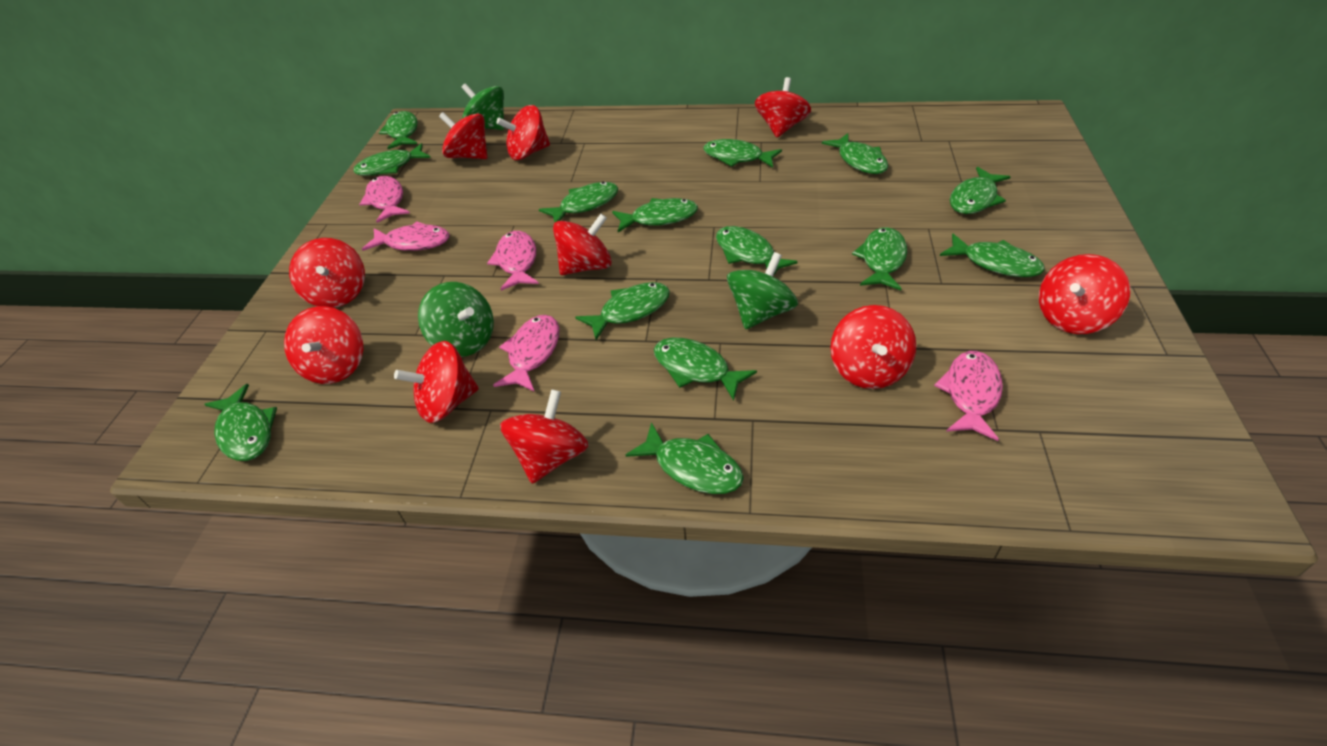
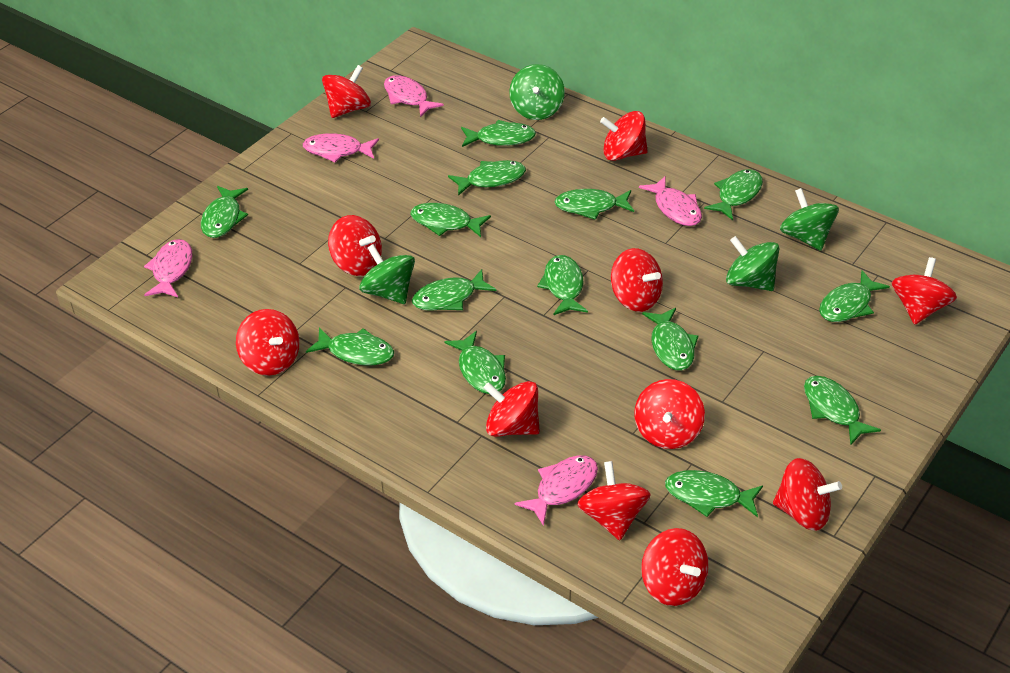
green spinning top: 3 -> 4
red spinning top: 10 -> 11

